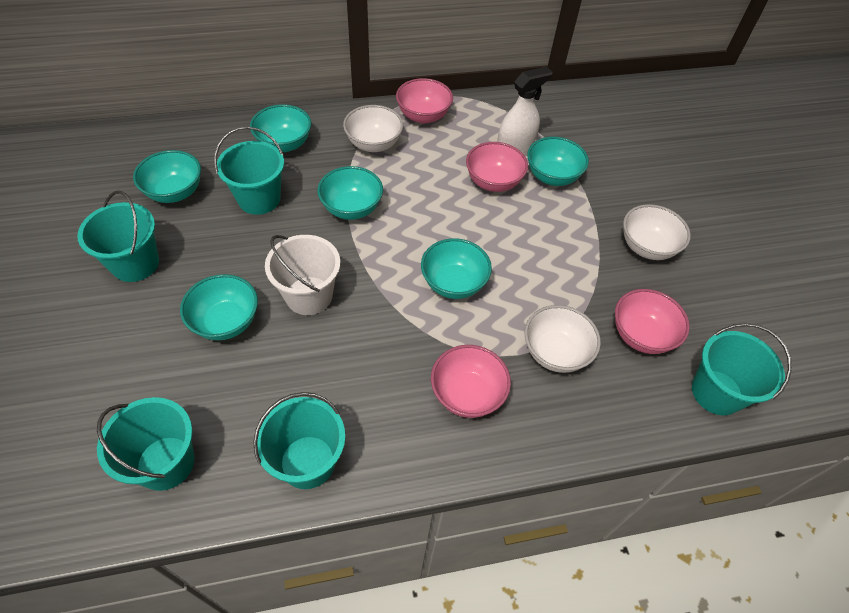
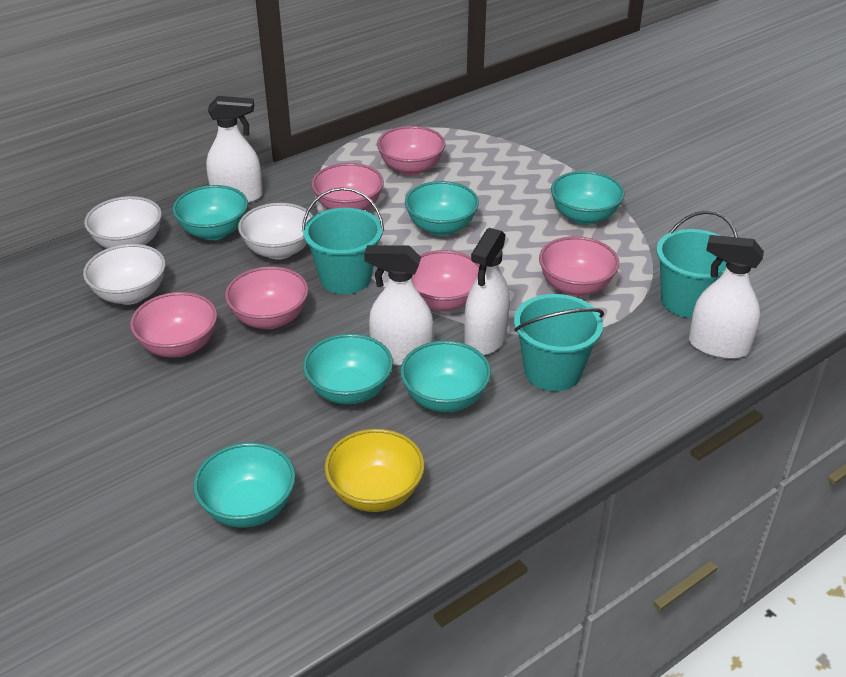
pink bowl: 4 -> 6
turquoise bucket: 5 -> 3
white bucket: 1 -> 0
white spray bottle: 1 -> 4
yellow bowl: 0 -> 1

